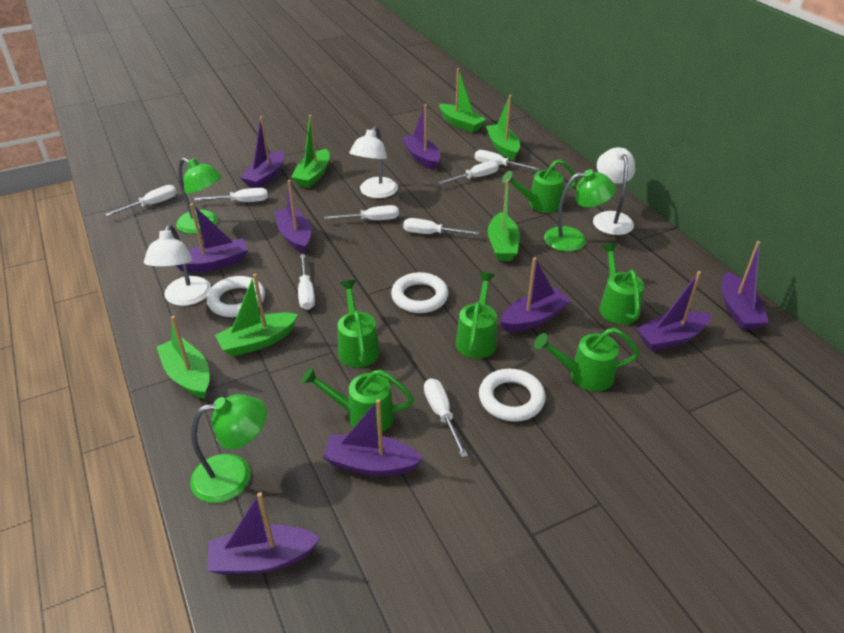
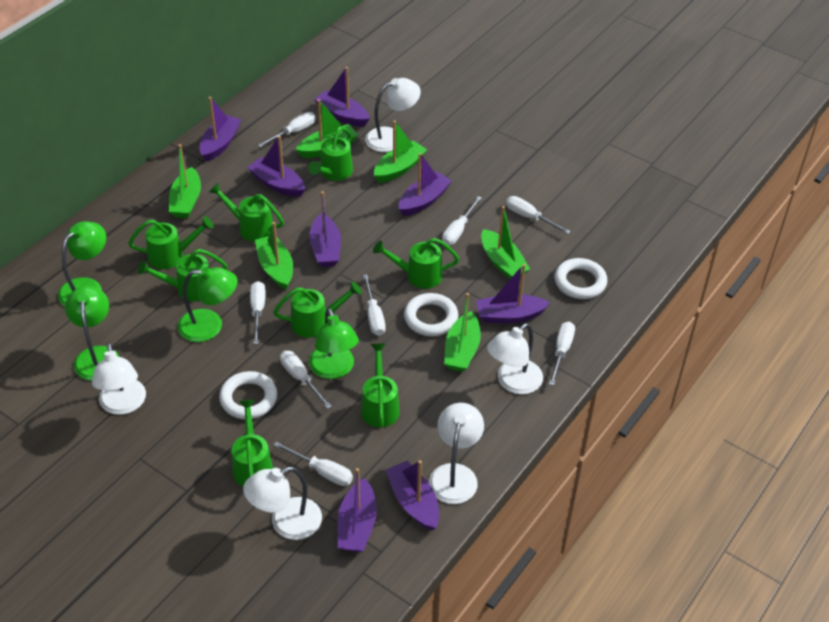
green lamp: 3 -> 4
green watering can: 6 -> 8
purple boat: 9 -> 8
white lamp: 3 -> 5

